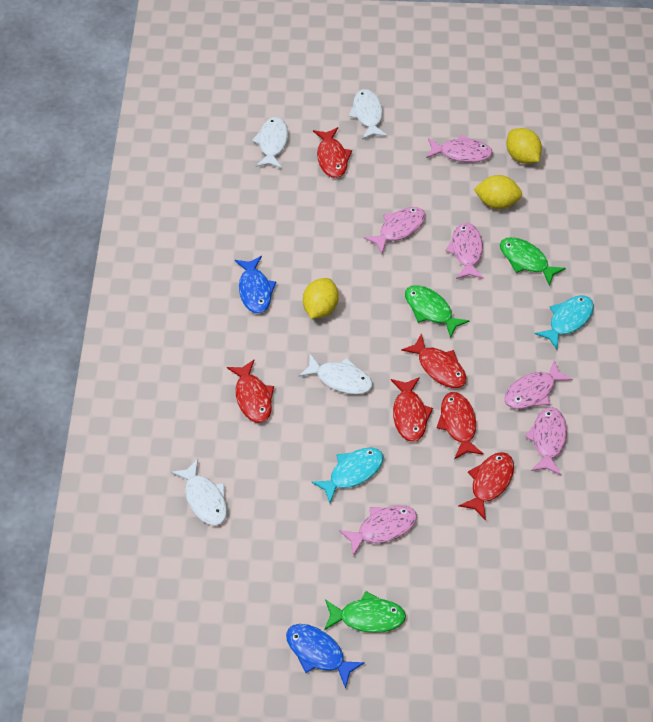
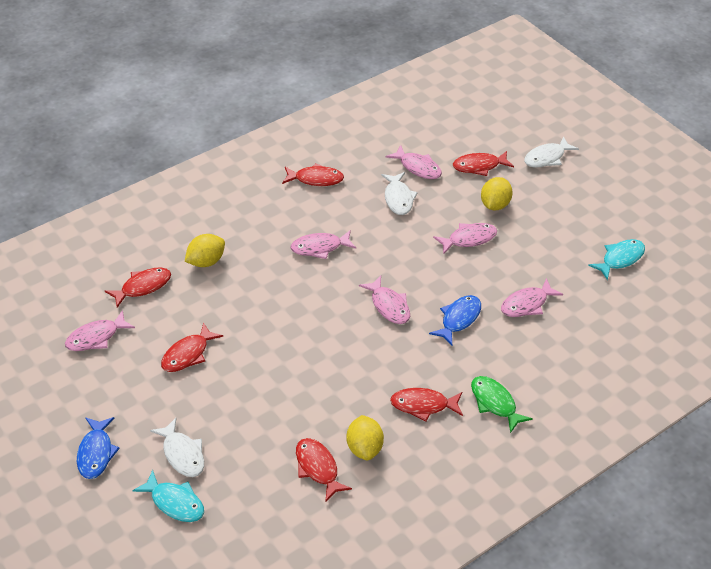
green fish: 3 -> 1
white fish: 4 -> 3

